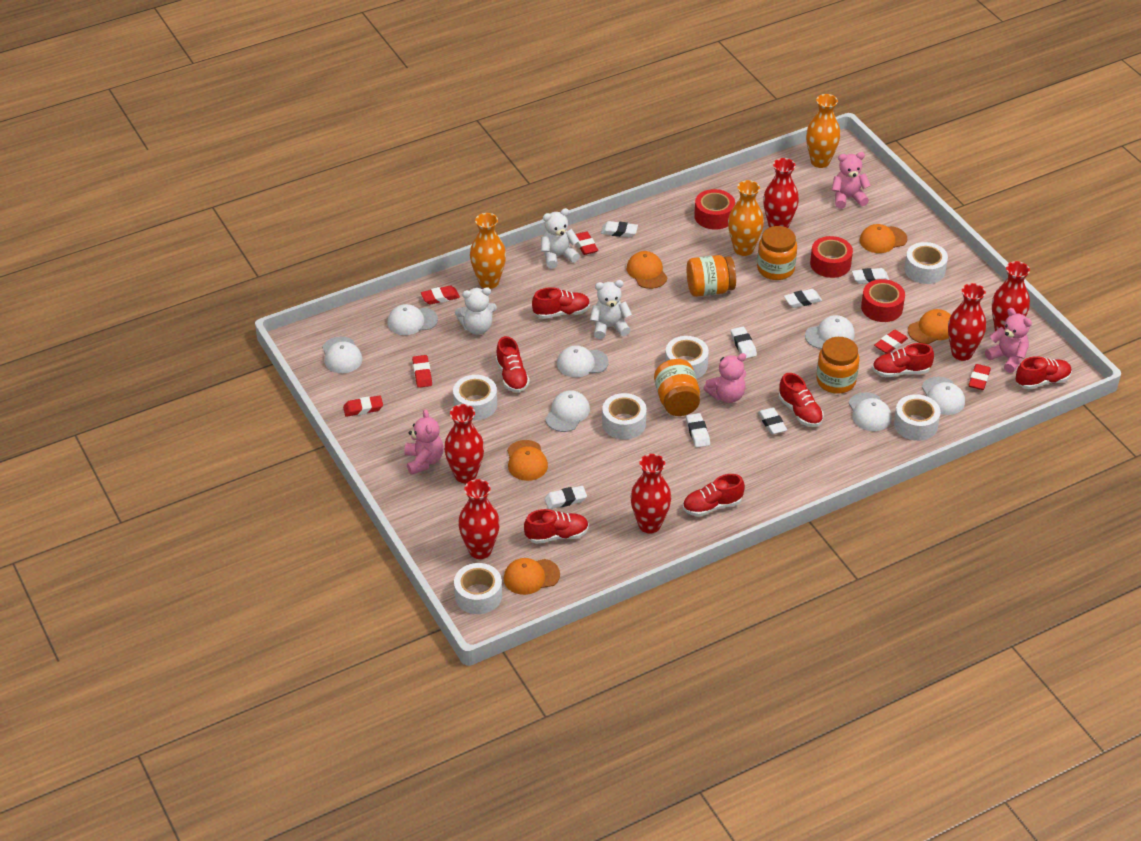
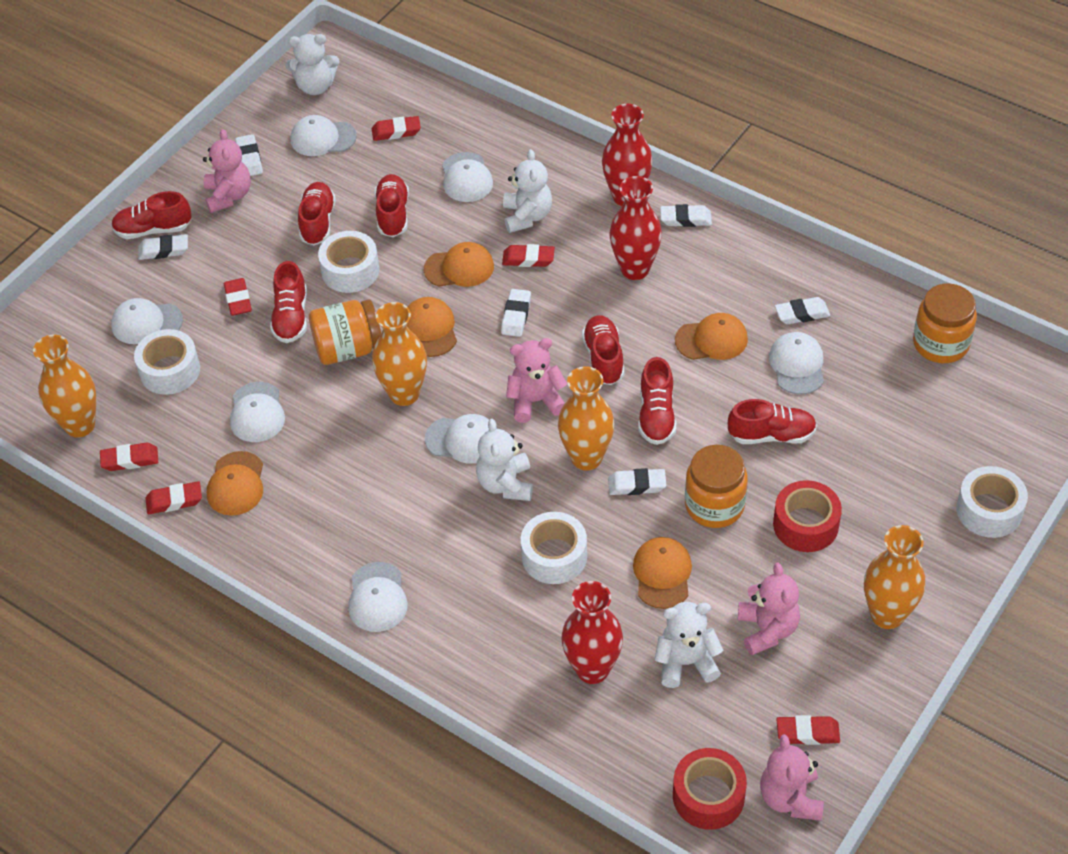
orange jar: 4 -> 3
orange vase: 3 -> 4
red tape: 3 -> 2
red vase: 6 -> 3
white eraser: 7 -> 6
white tape: 6 -> 4
white teddy bear: 3 -> 4

